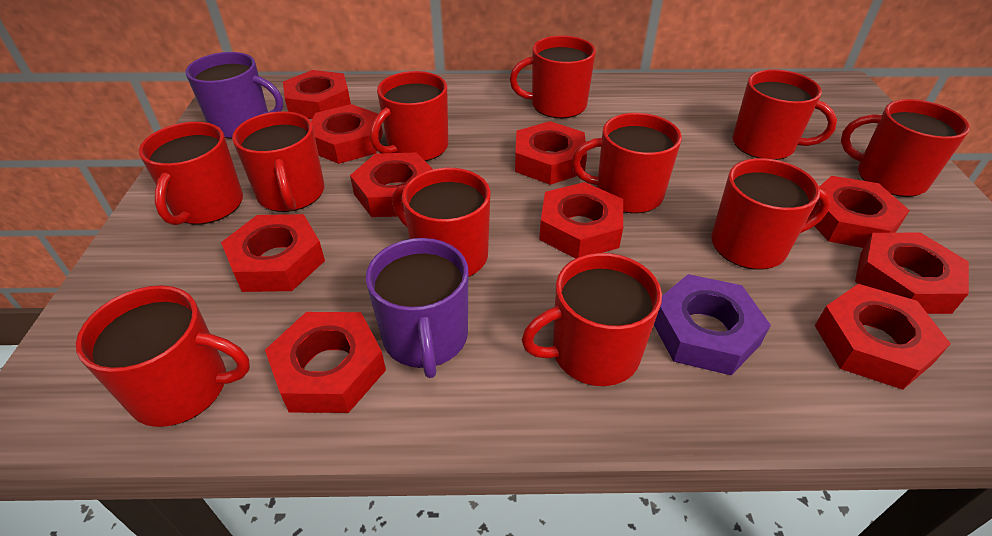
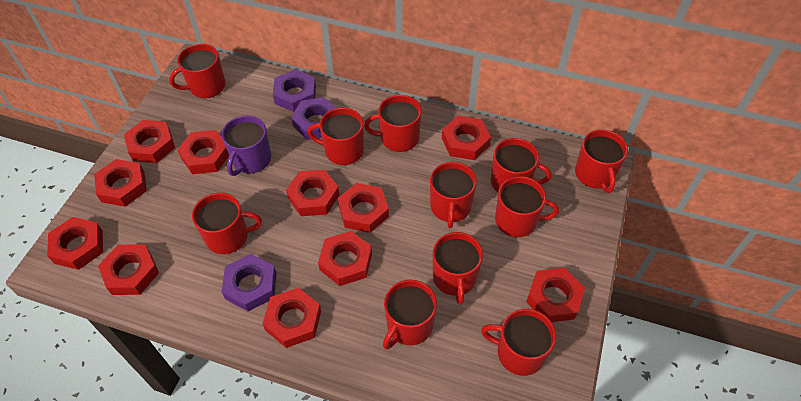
purple mug: 2 -> 1
purple nut: 1 -> 3
red nut: 10 -> 11

